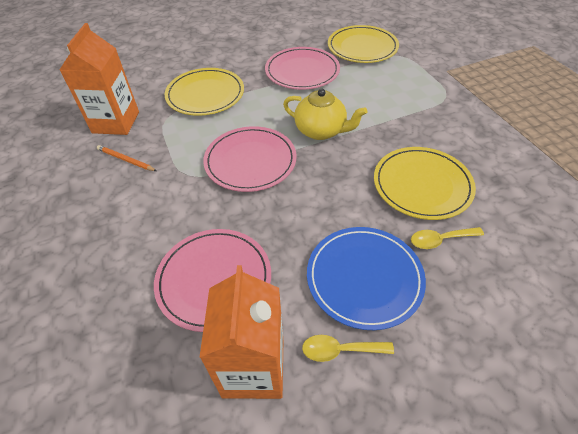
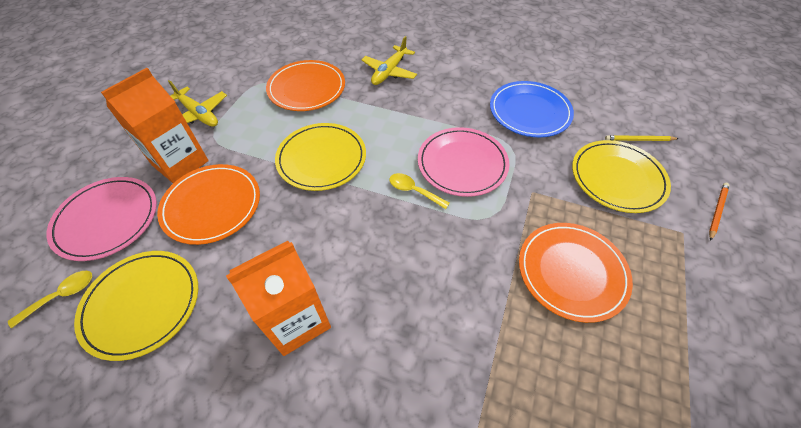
orange plate: 0 -> 3
pink plate: 3 -> 2
yellow pencil: 0 -> 1
yellow plane: 0 -> 2
yellow teapot: 1 -> 0

